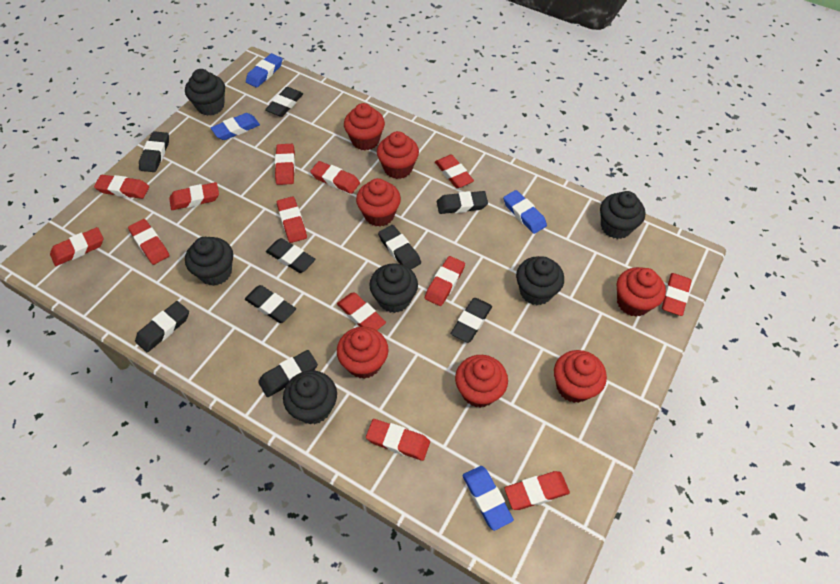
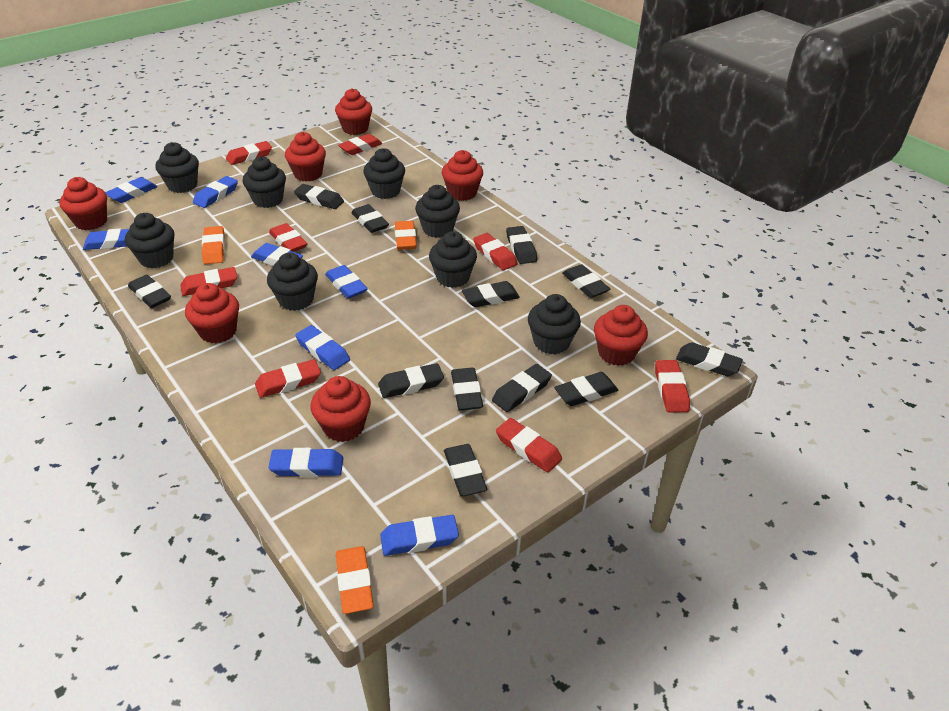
black cupcake: 6 -> 8
black eraser: 9 -> 12
blue eraser: 4 -> 8
orange eraser: 0 -> 3
red eraser: 13 -> 8

